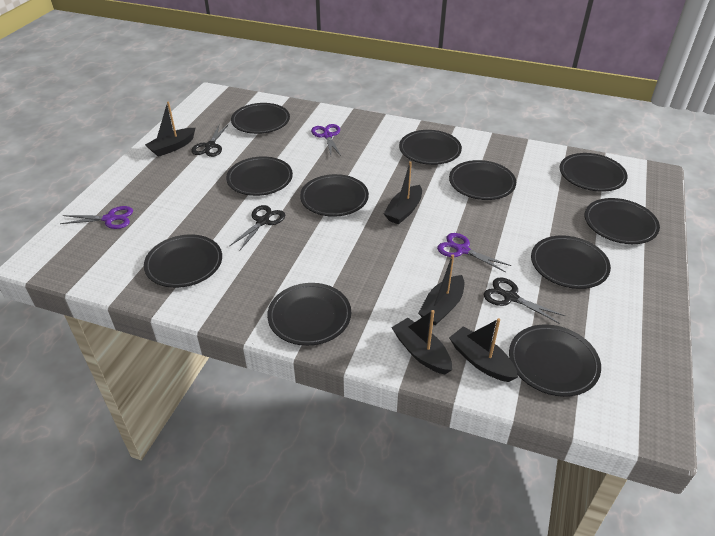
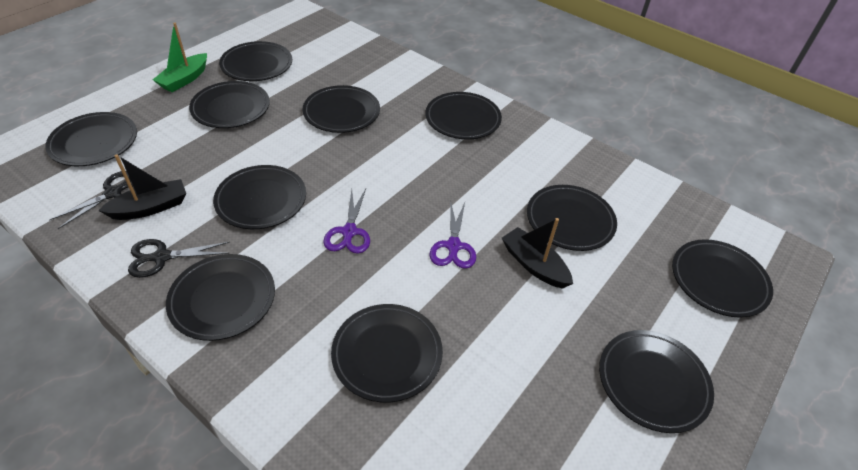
black boat: 5 -> 2
black scissors: 3 -> 2
green boat: 0 -> 1
purple scissors: 3 -> 2

